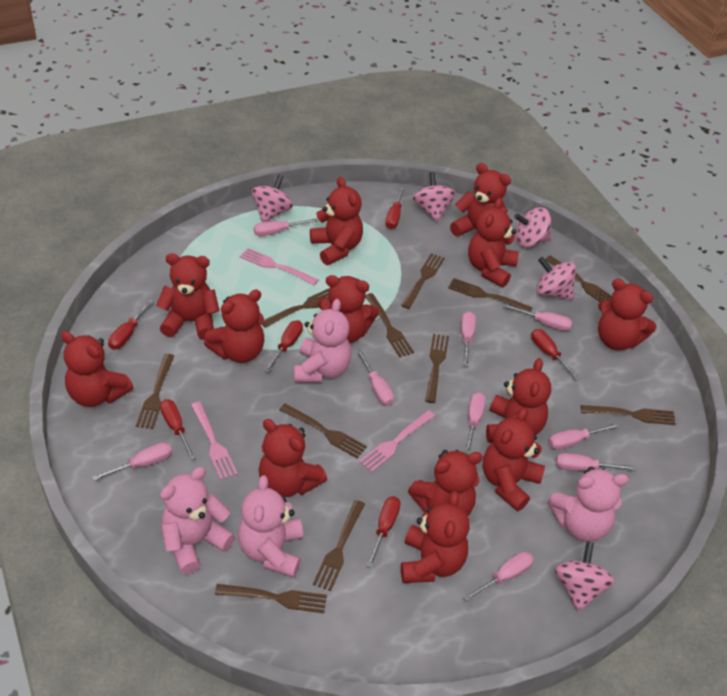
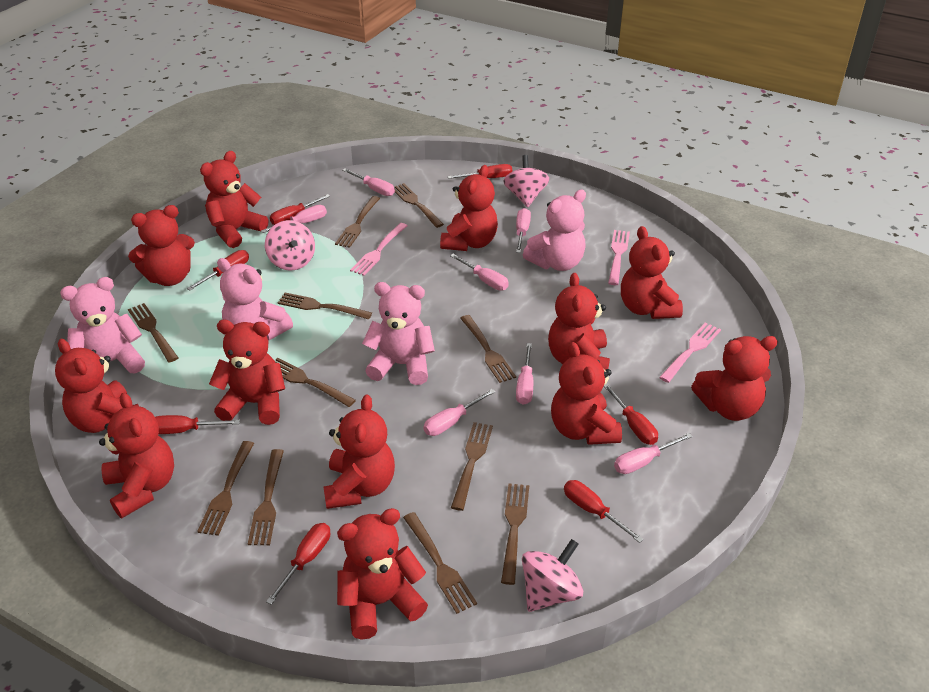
pink screwdriver: 9 -> 7
pink spinning top: 5 -> 3
red screwdriver: 6 -> 7
red teddy bear: 13 -> 12

